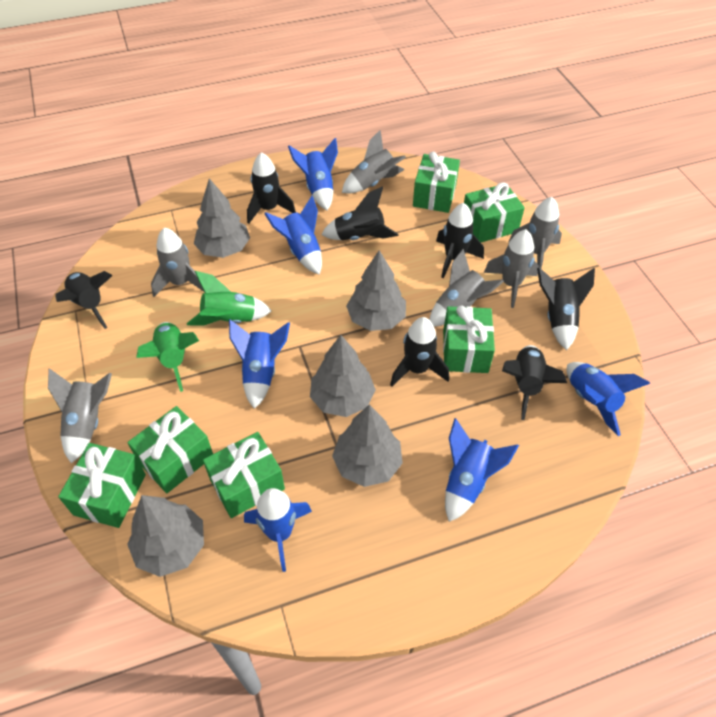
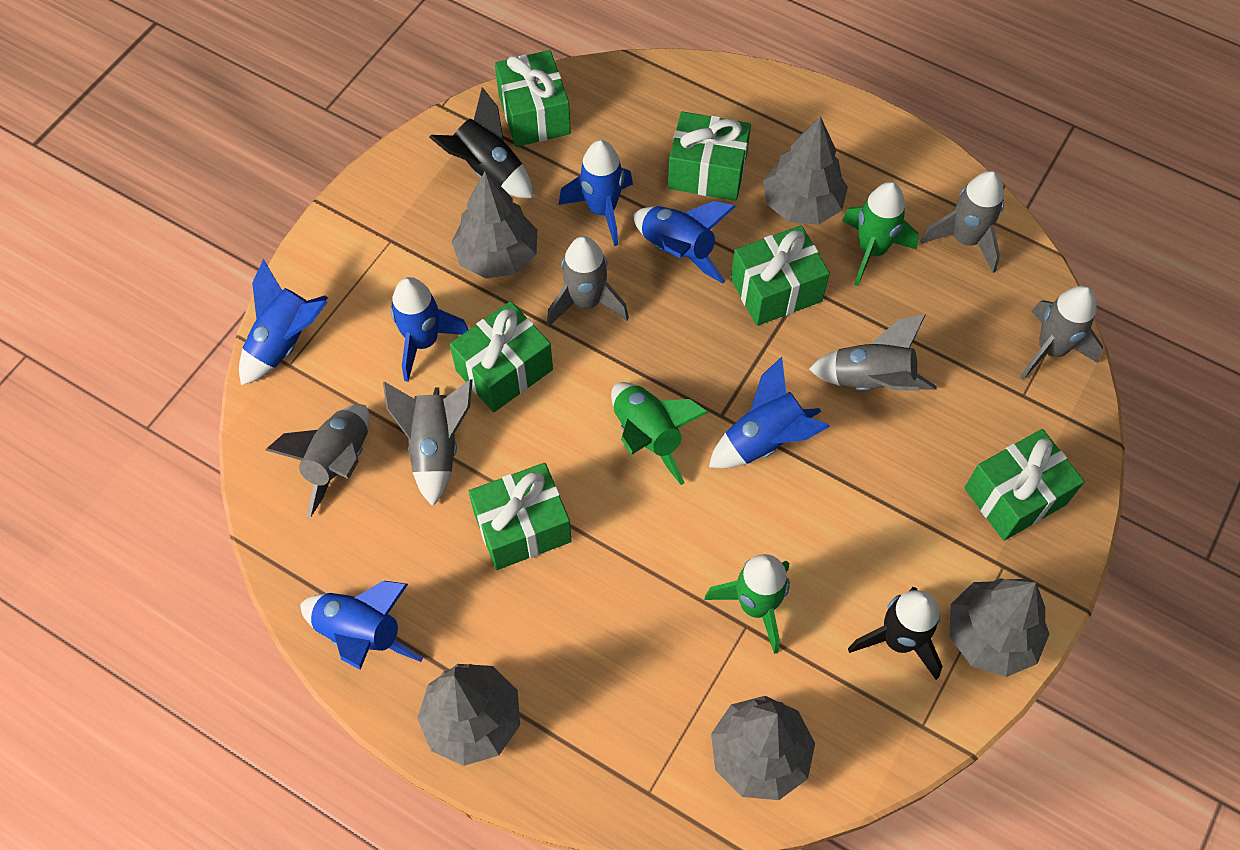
black rocket: 7 -> 2
green rocket: 2 -> 3

